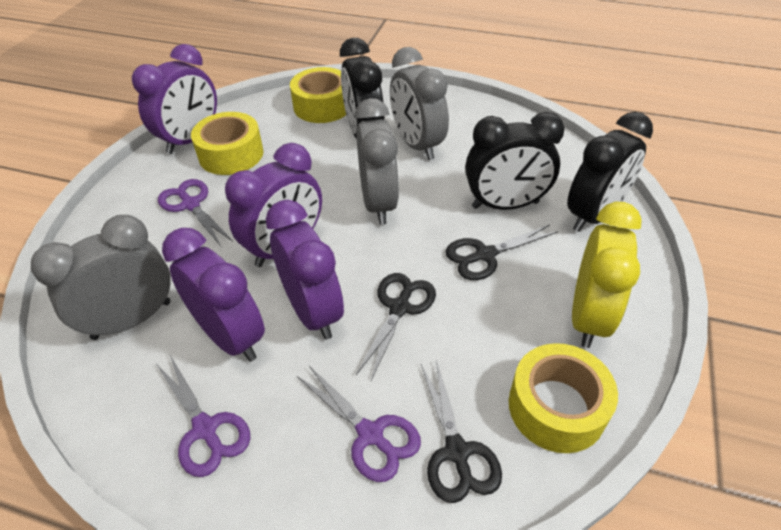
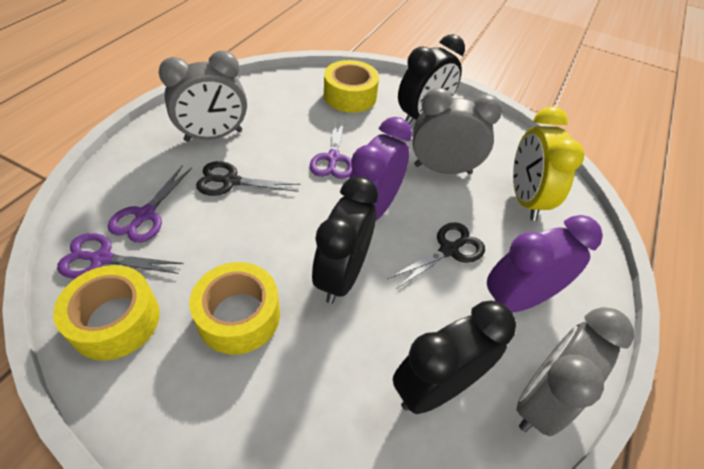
black scissors: 3 -> 2
purple clock: 4 -> 2

